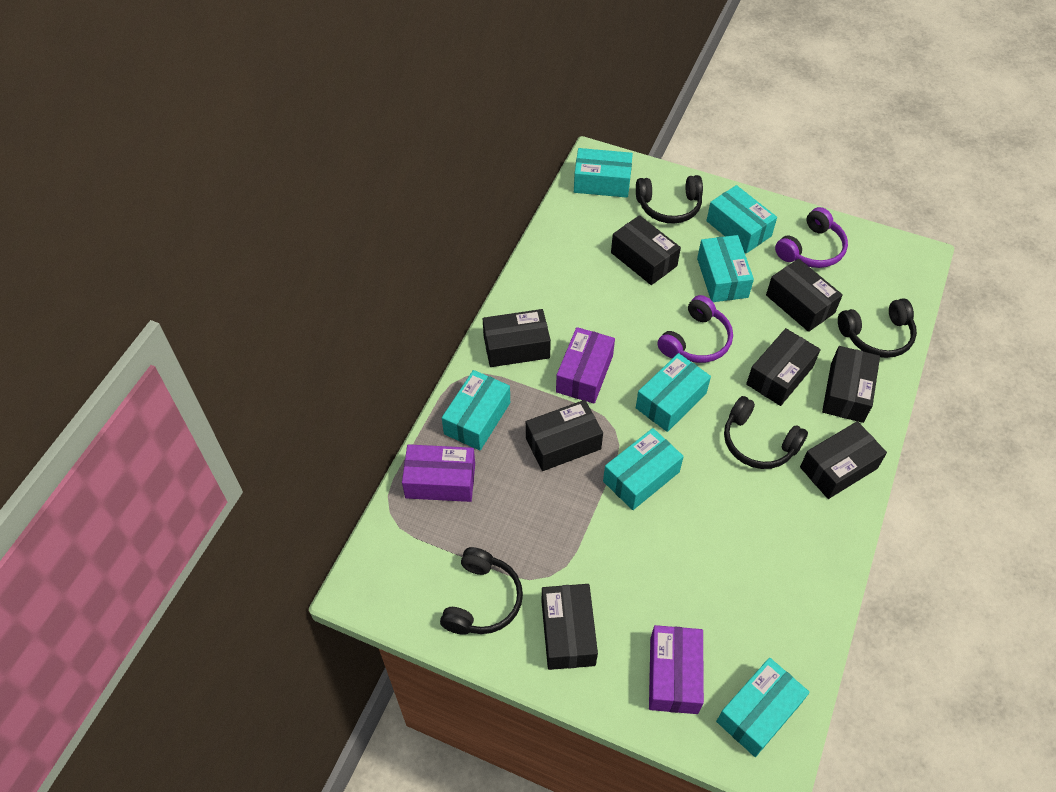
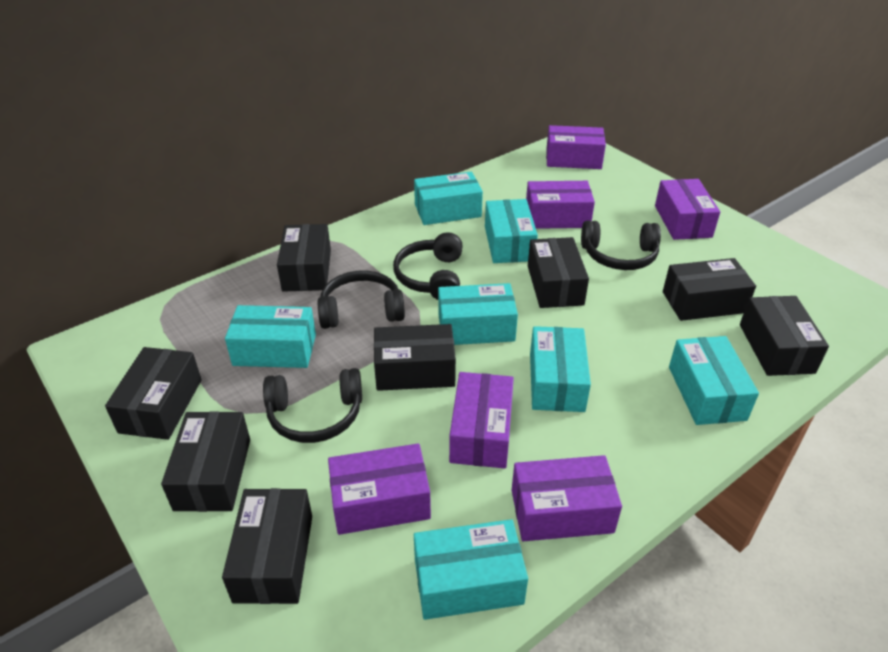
purple box: 3 -> 6
purple headphones: 2 -> 0

